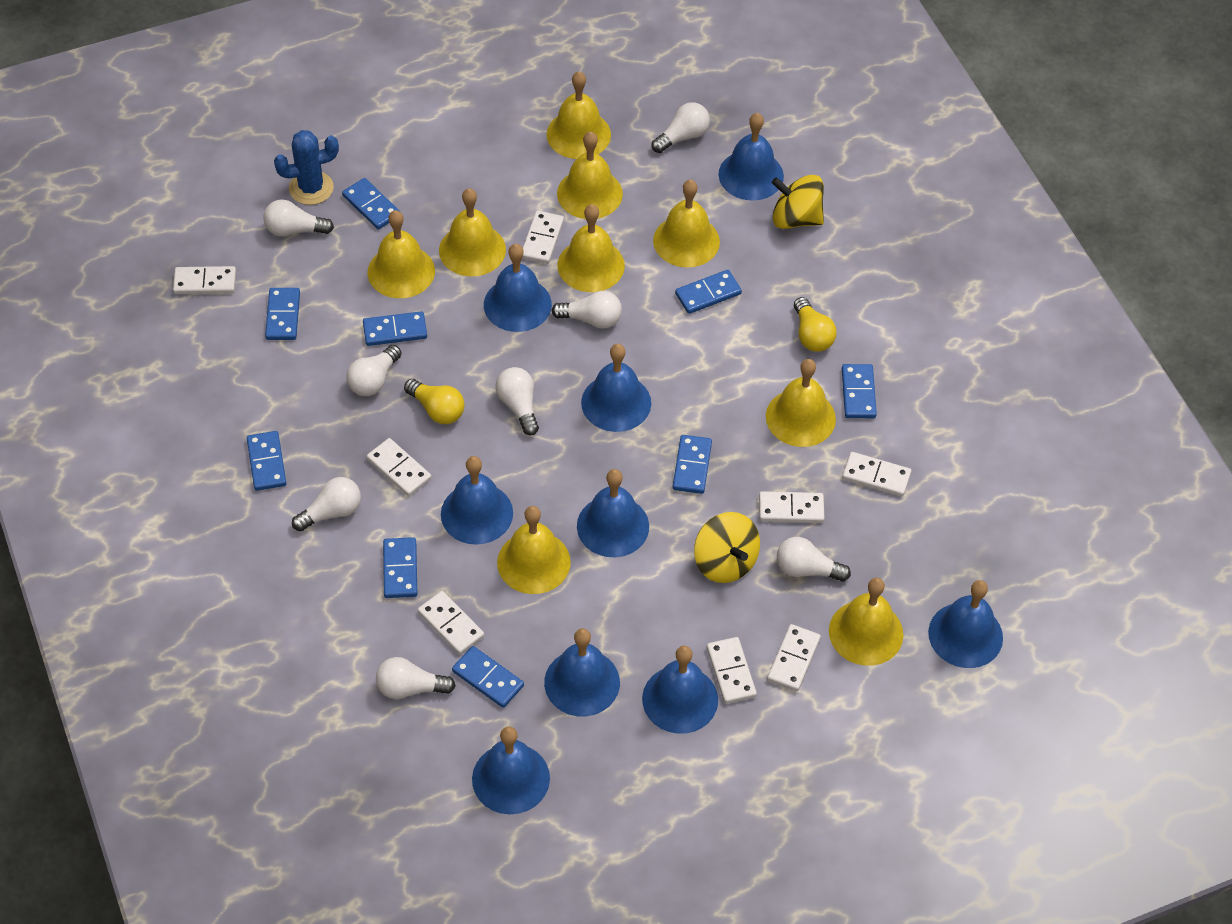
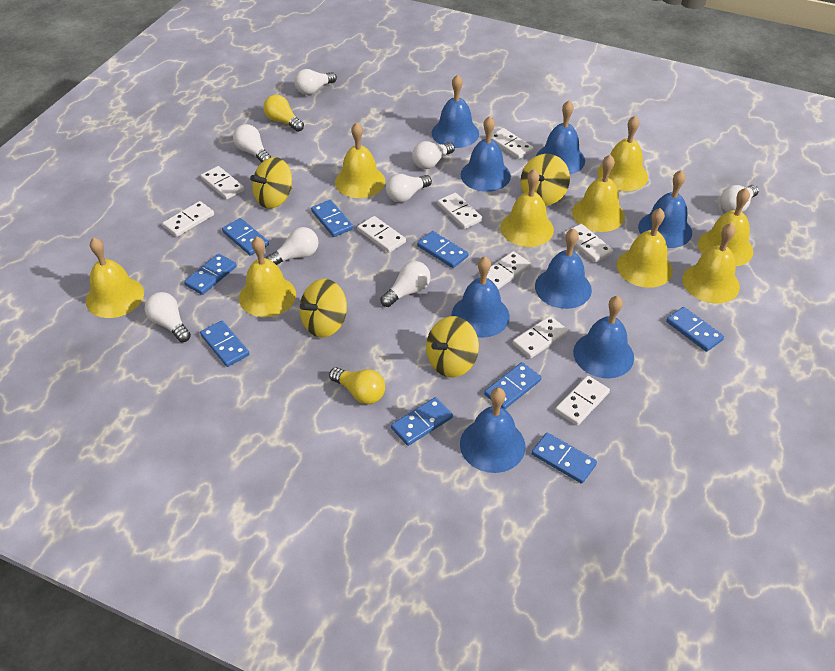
blue bell: 9 -> 8
blue cactus: 1 -> 0
white domino: 8 -> 9
yellow spinning top: 2 -> 4

